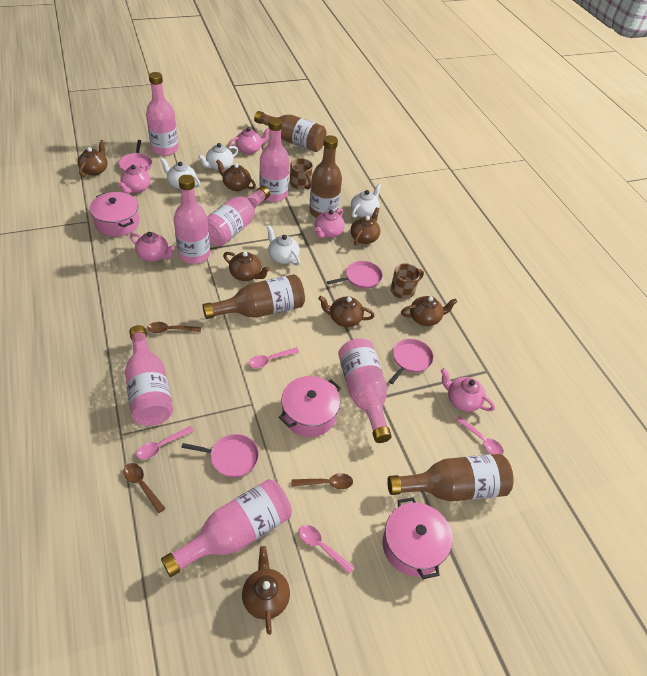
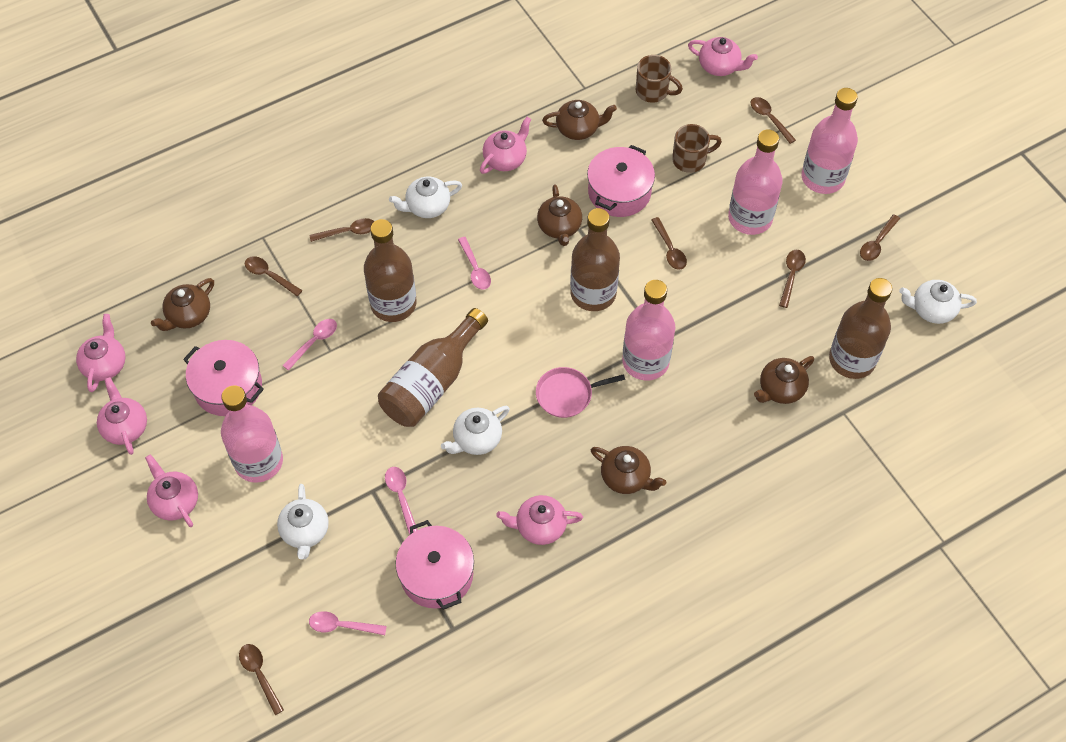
brown spoon: 3 -> 7
brown teapot: 7 -> 5
pink bottle: 7 -> 4
pink pan: 4 -> 1
pink teapot: 5 -> 6

